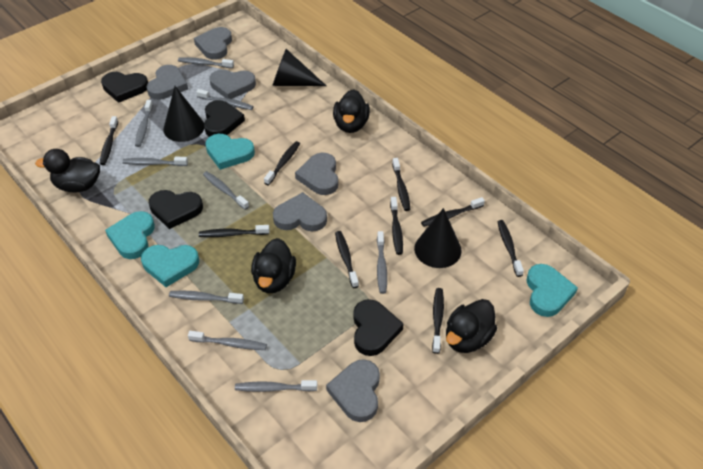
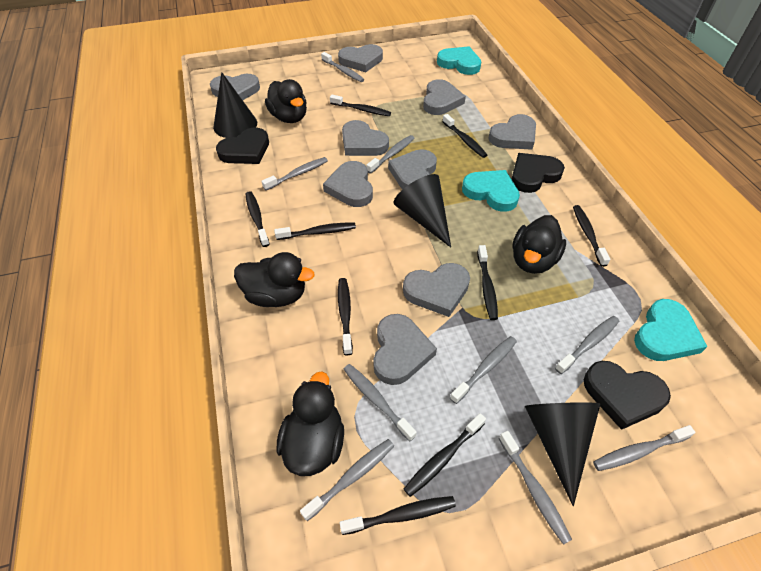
black heart: 4 -> 3
grey heart: 6 -> 9
turquoise heart: 4 -> 3

